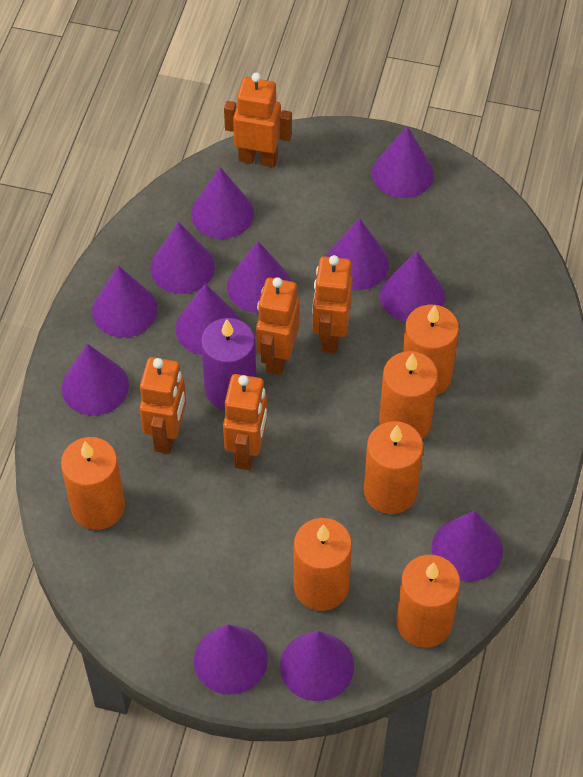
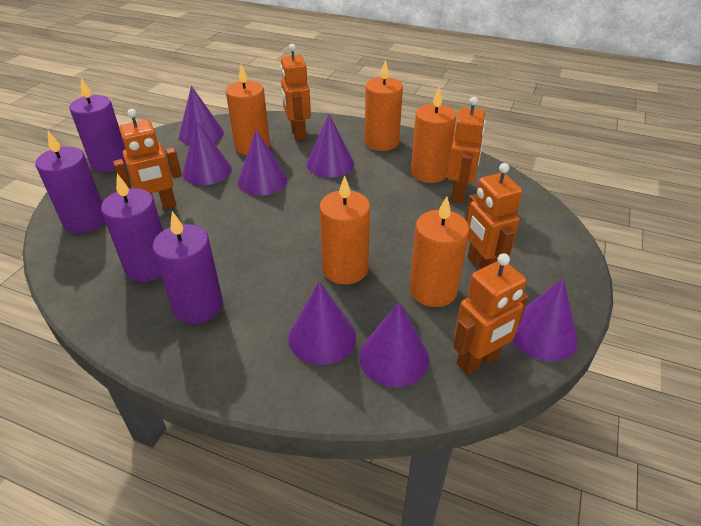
orange candle: 6 -> 5
purple candle: 1 -> 4
purple cone: 12 -> 7

